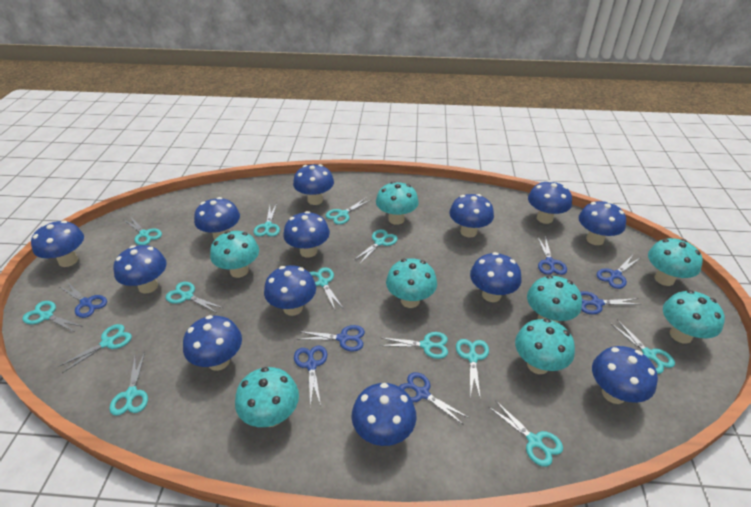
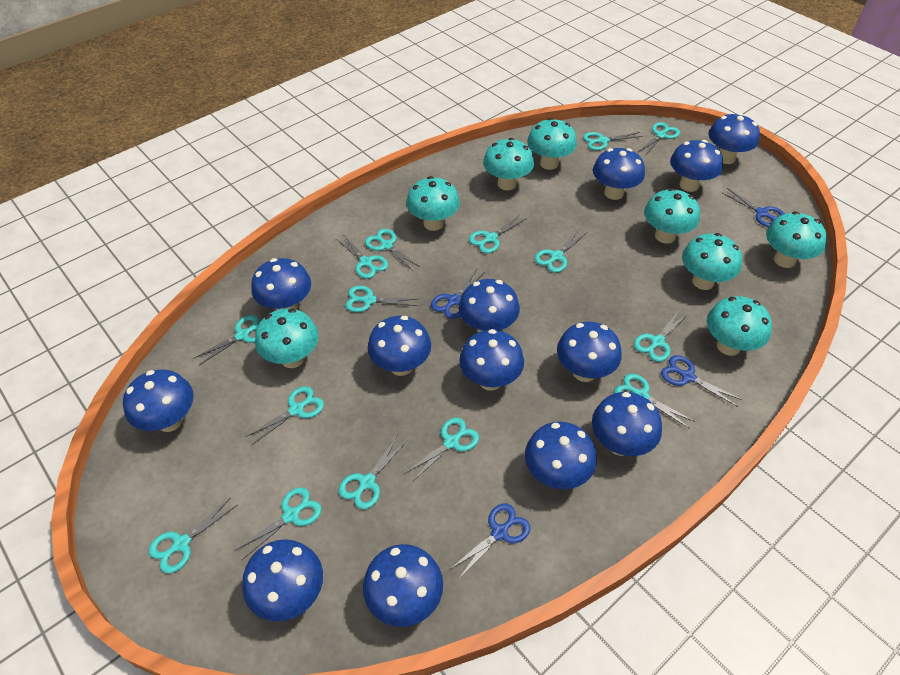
blue scissors: 7 -> 4
turquoise scissors: 13 -> 15

